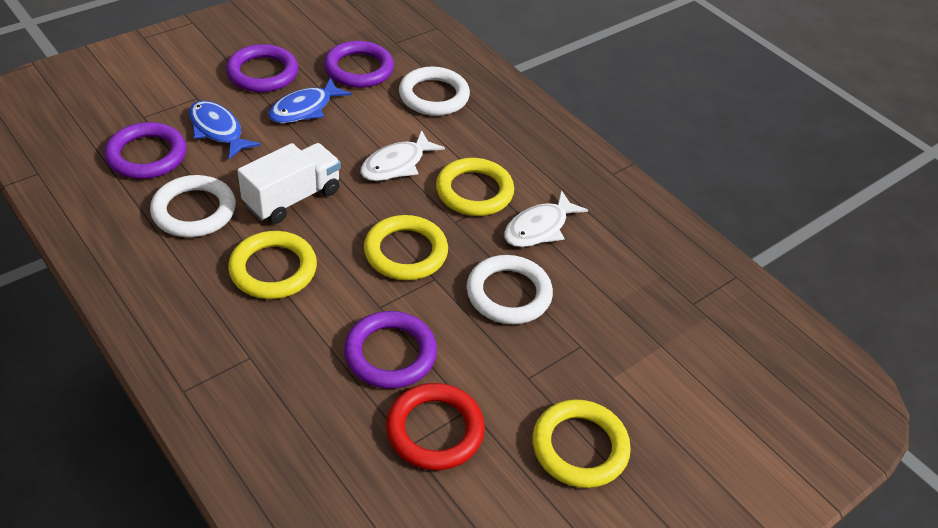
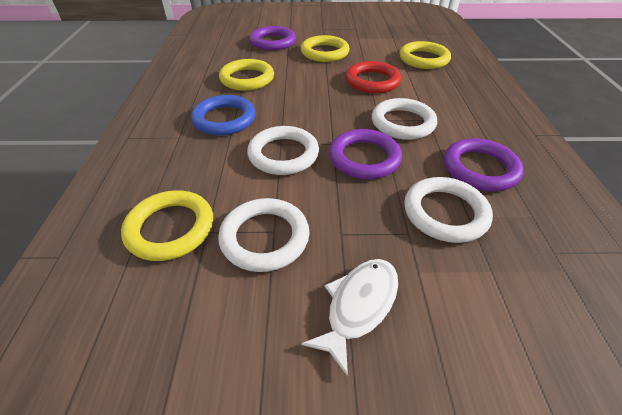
blue fish: 2 -> 0
blue ring: 0 -> 1
purple ring: 4 -> 3
white fish: 2 -> 1
white ring: 3 -> 4
white truck: 1 -> 0

